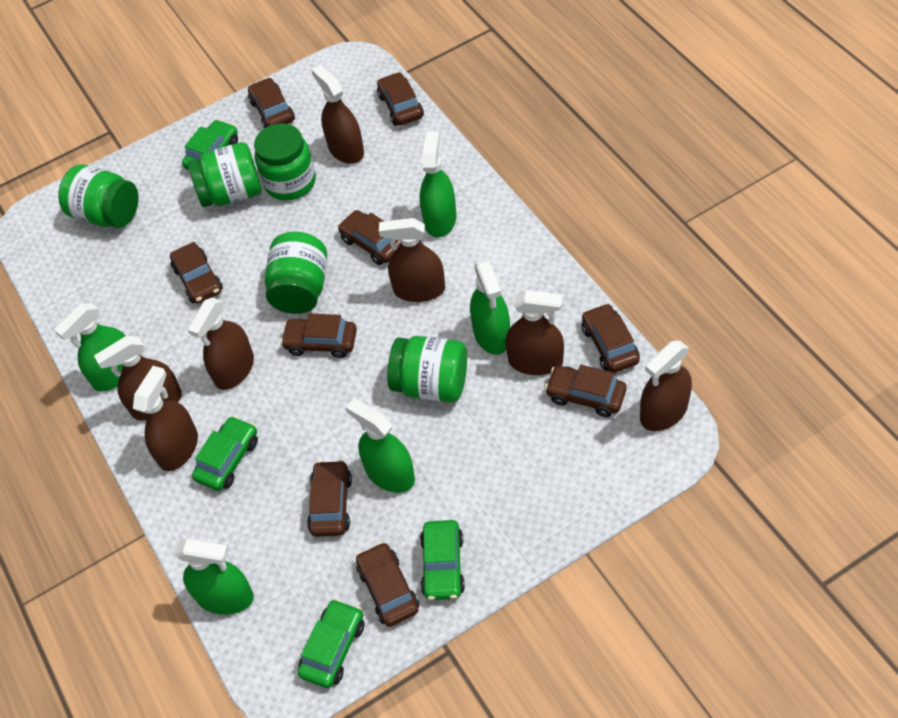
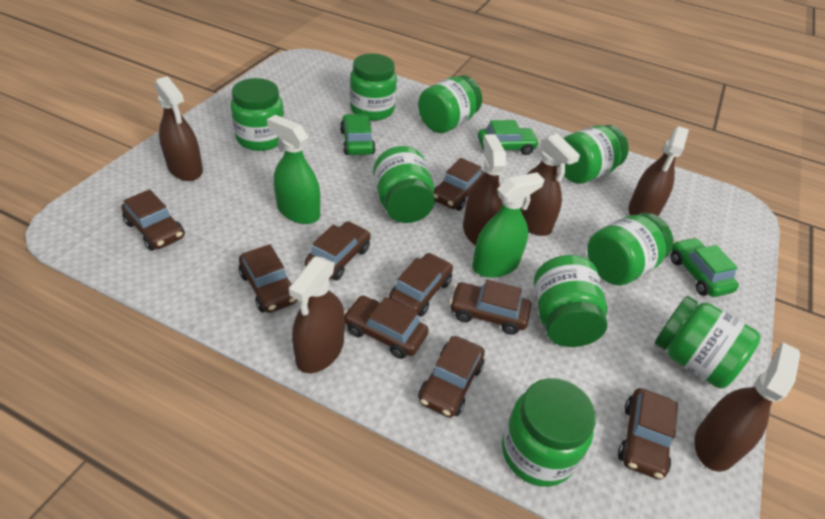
brown spray bottle: 7 -> 6
green car: 4 -> 3
green jar: 5 -> 9
green spray bottle: 5 -> 2

